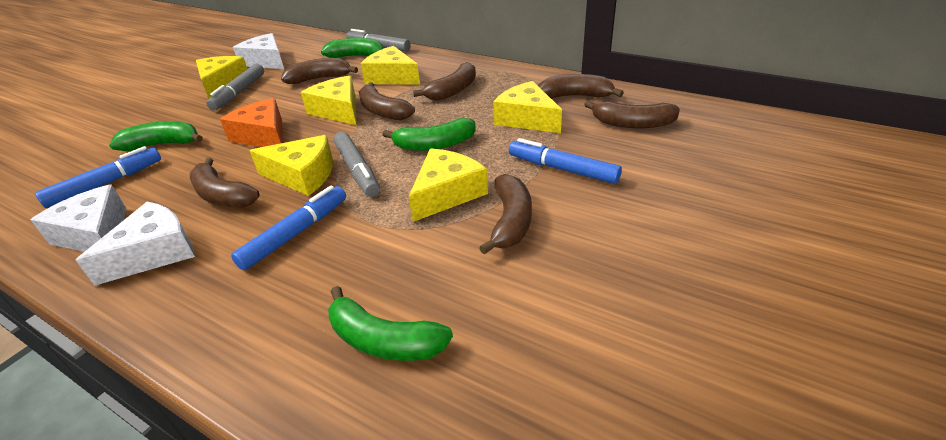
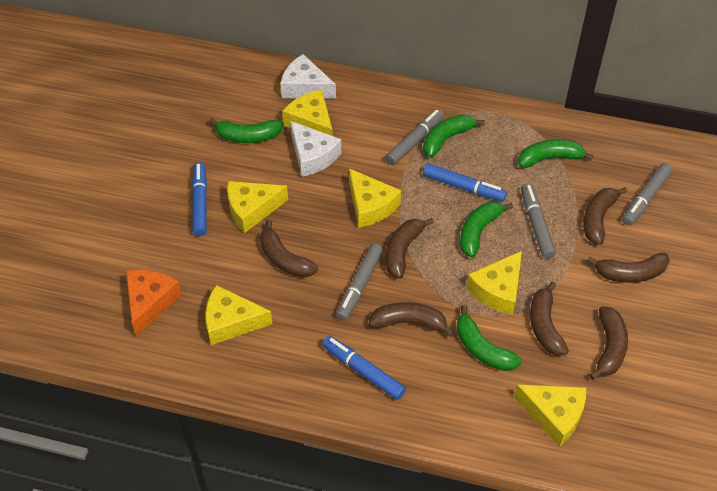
green banana: 4 -> 5
grey marker: 3 -> 4
white cheese: 3 -> 2

